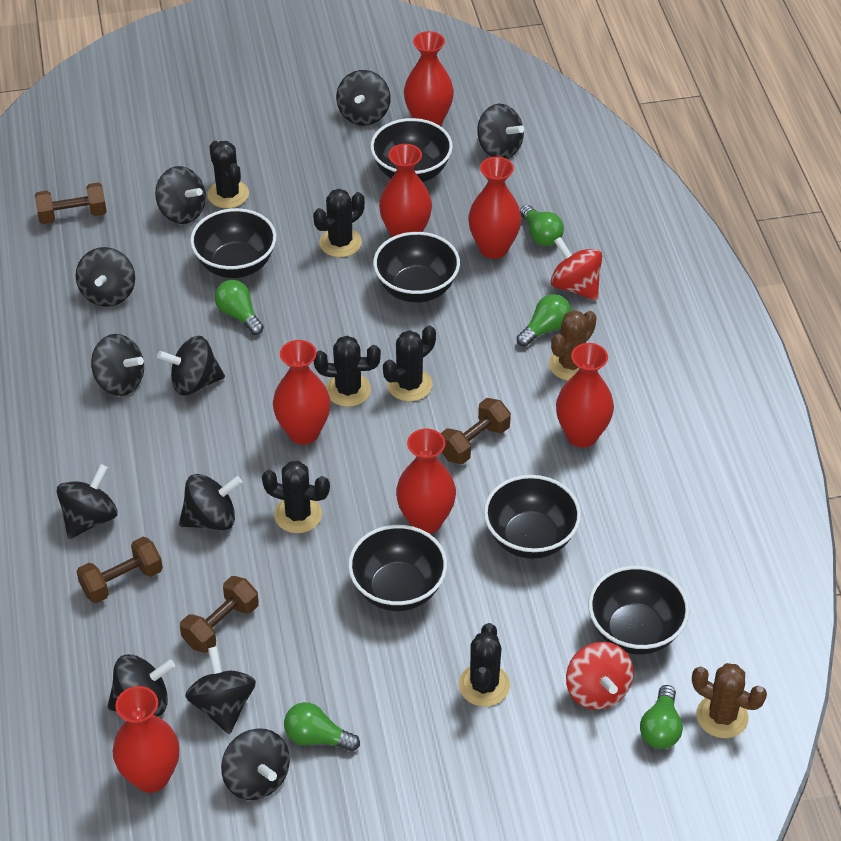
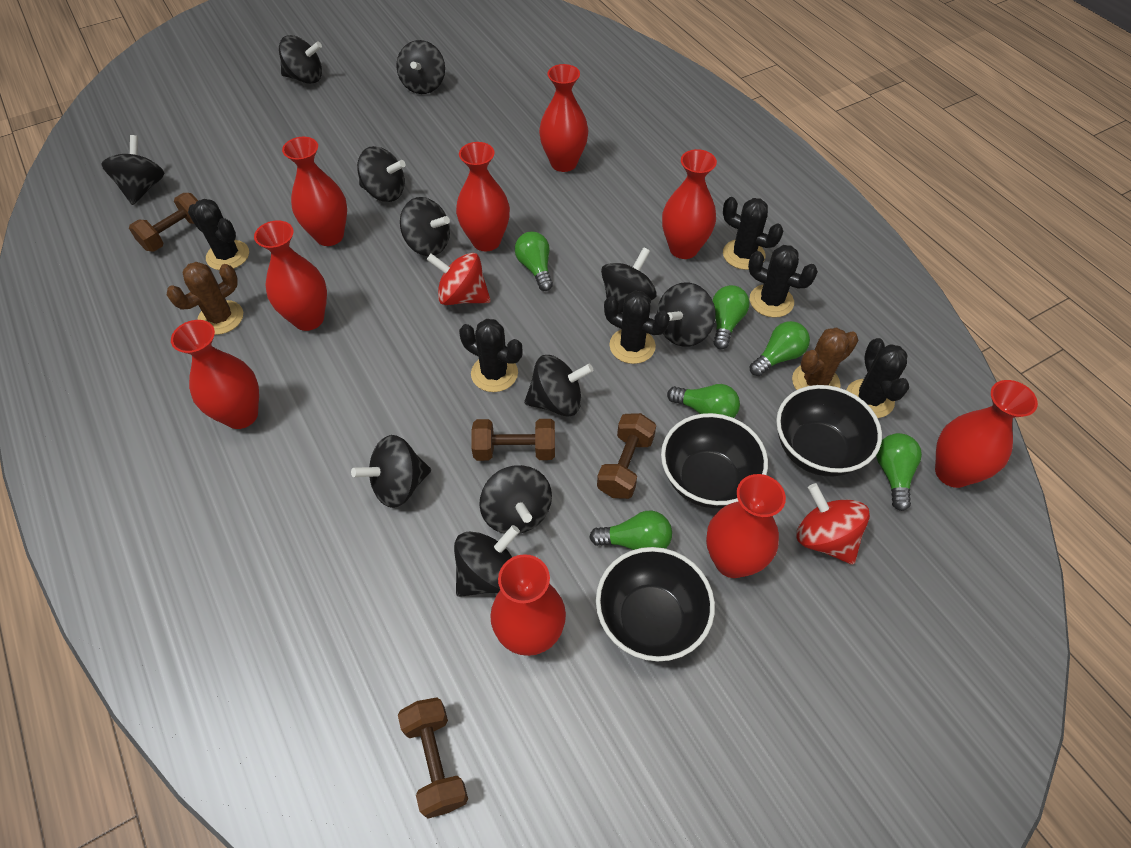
black bowl: 6 -> 3
green light bulb: 5 -> 6
red vase: 7 -> 9

